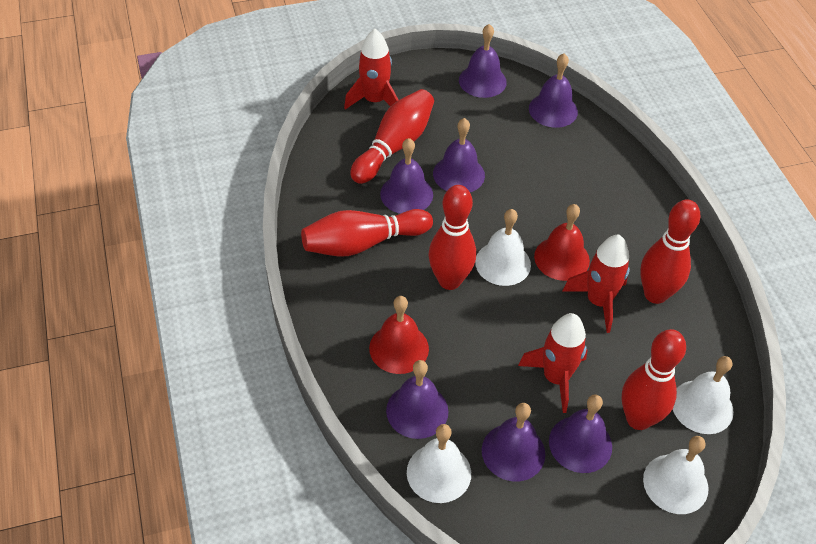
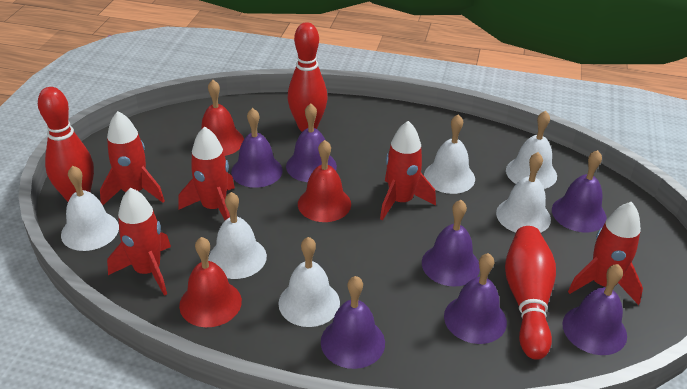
red bell: 2 -> 3
red bowling pin: 5 -> 3
red rocket: 3 -> 5
white bell: 4 -> 6

